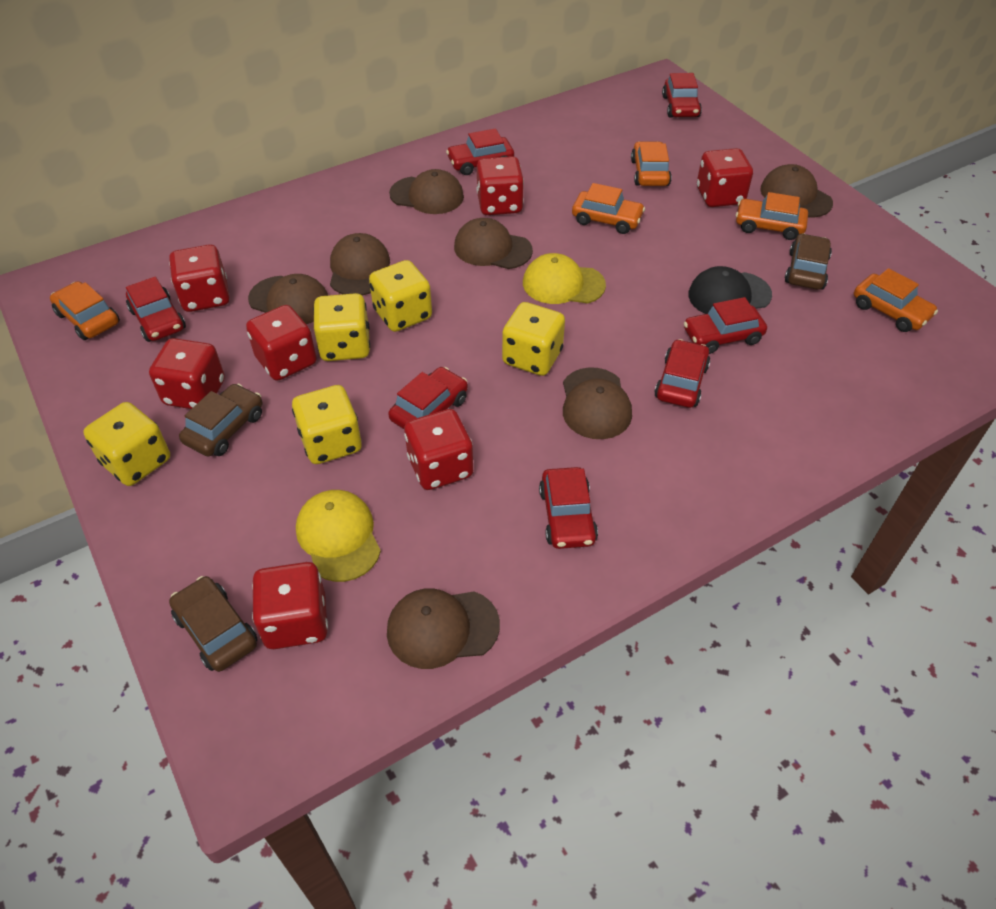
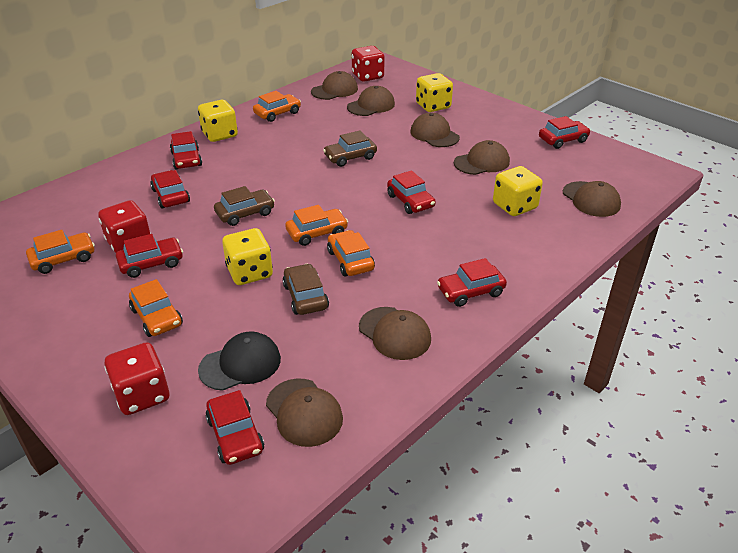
red dice: 7 -> 3
yellow cap: 2 -> 0
yellow dice: 5 -> 4

